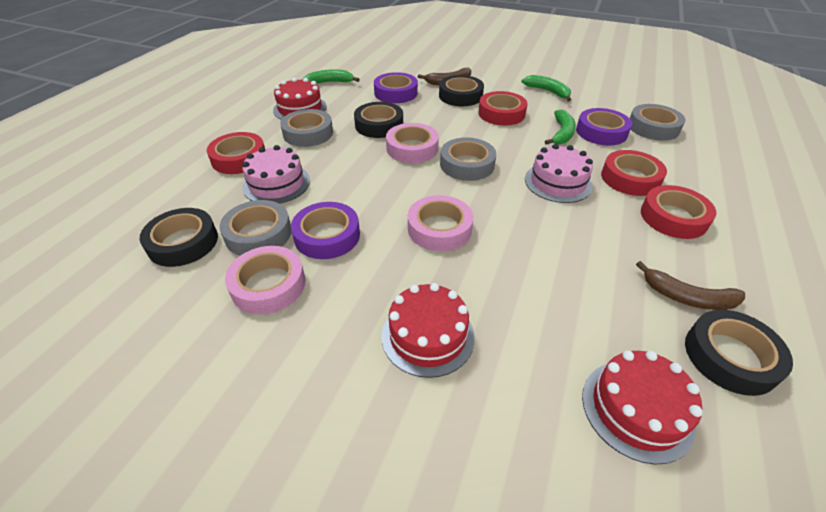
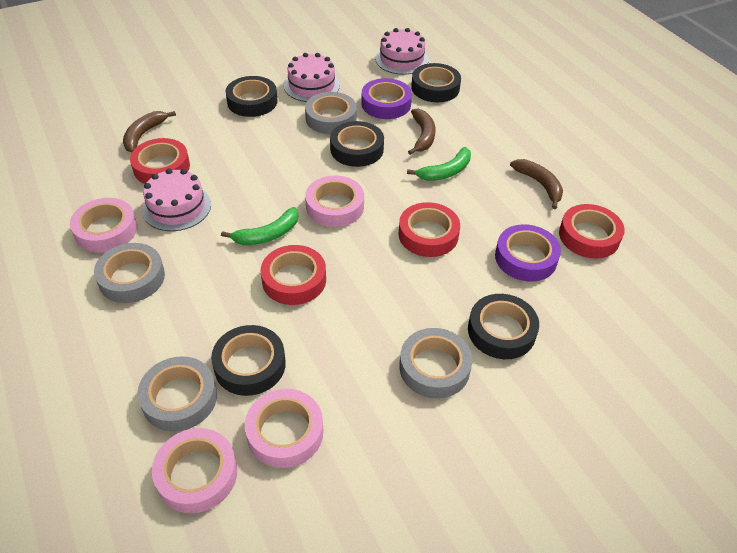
black tape: 4 -> 5
brown banana: 2 -> 3
green banana: 3 -> 2
pink cake: 2 -> 3
pink tape: 3 -> 4
purple tape: 3 -> 2
red cake: 3 -> 0

